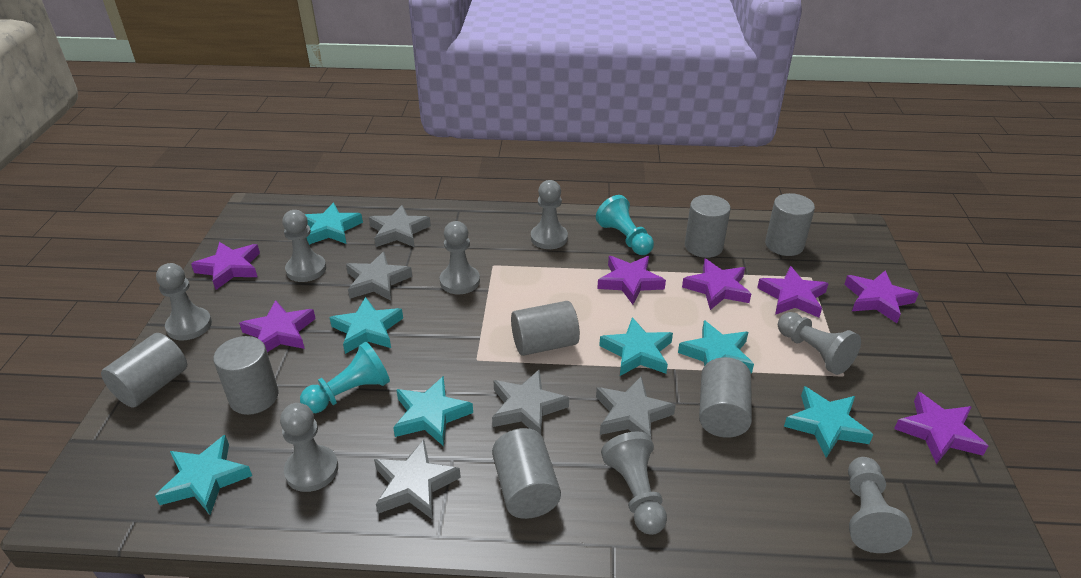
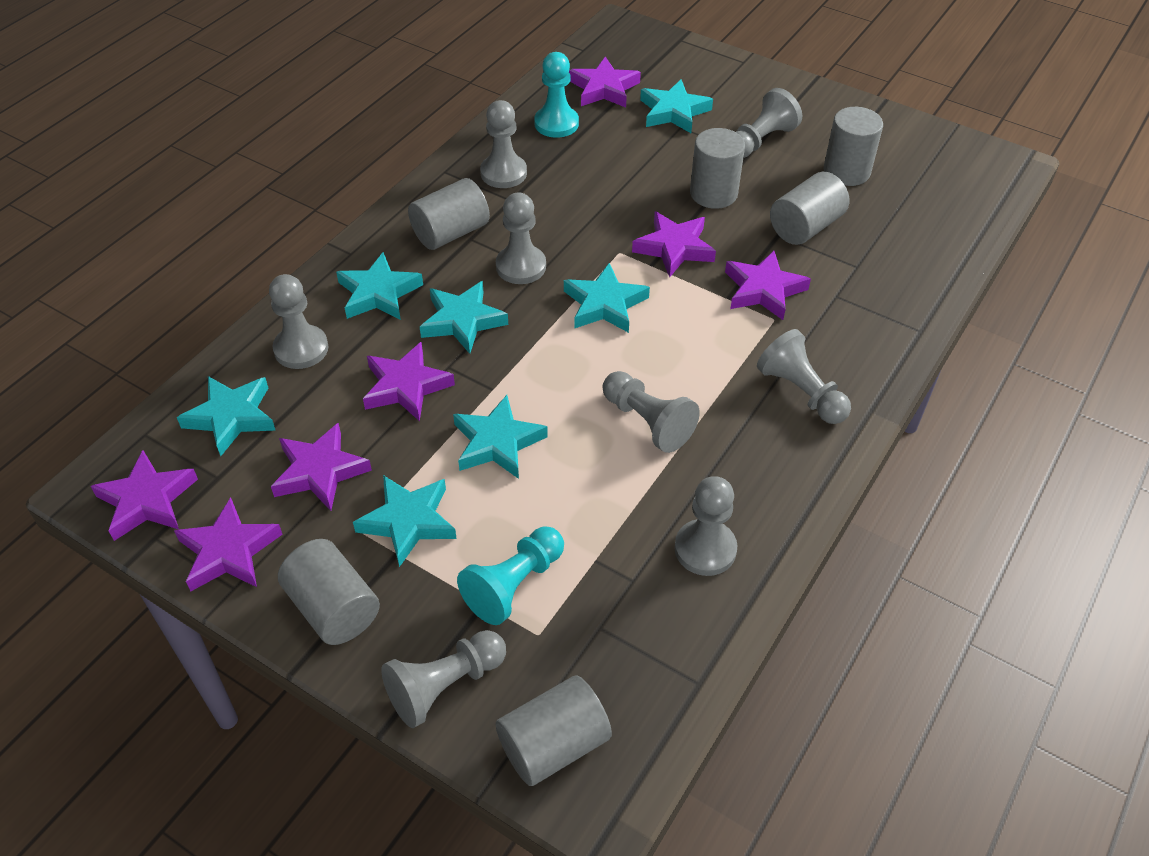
grey cylinder: 7 -> 6
grey star: 5 -> 0

